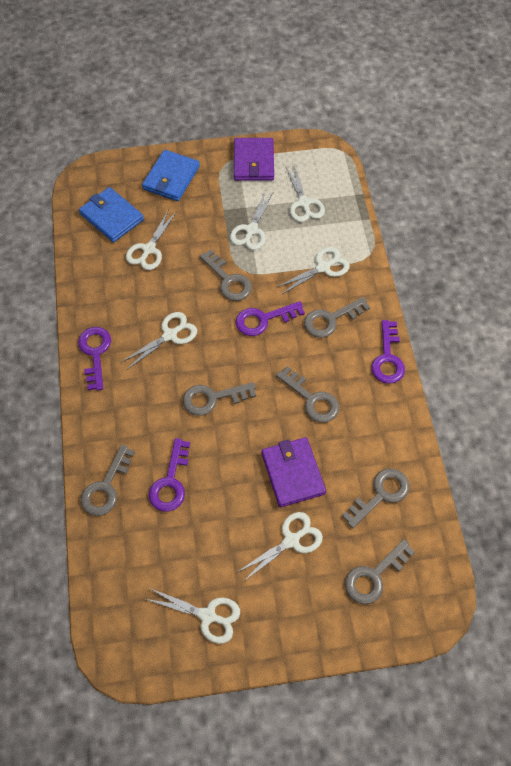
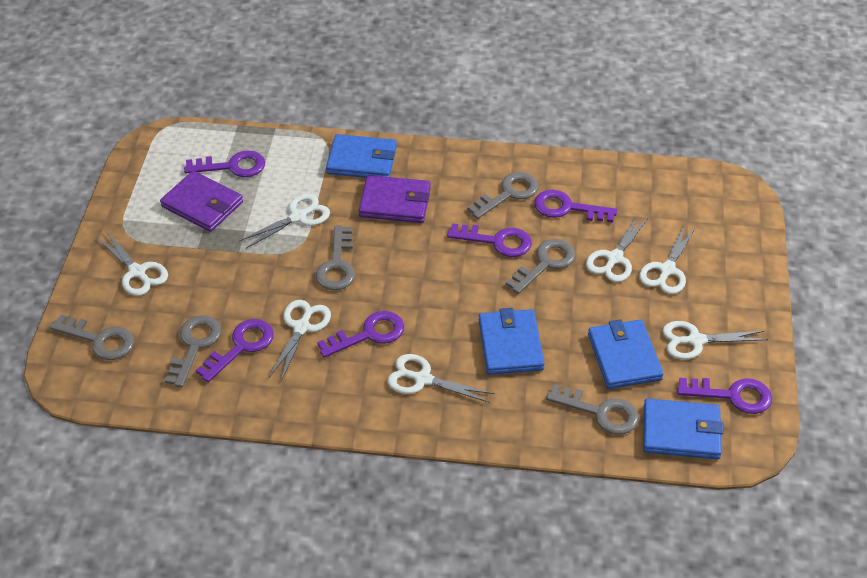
blue wallet: 2 -> 4
grey key: 7 -> 6
purple key: 4 -> 6

